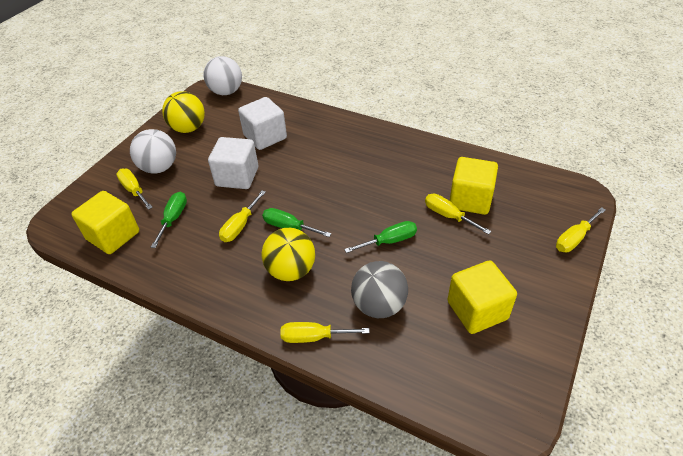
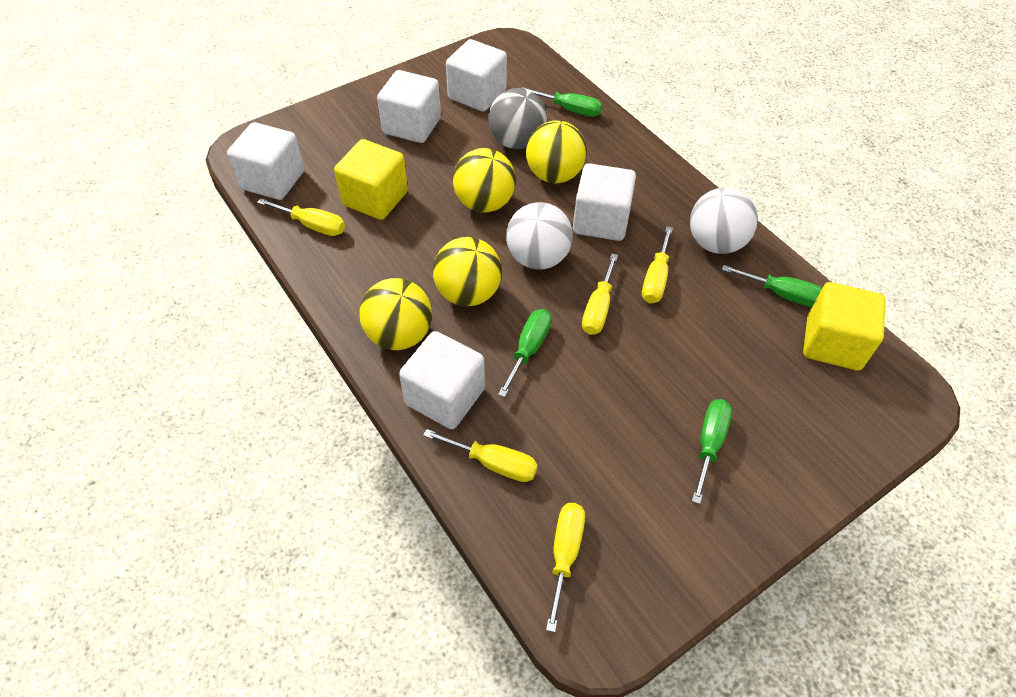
green screwdriver: 3 -> 4
white cube: 2 -> 5
yellow ball: 2 -> 4
yellow cube: 3 -> 2

